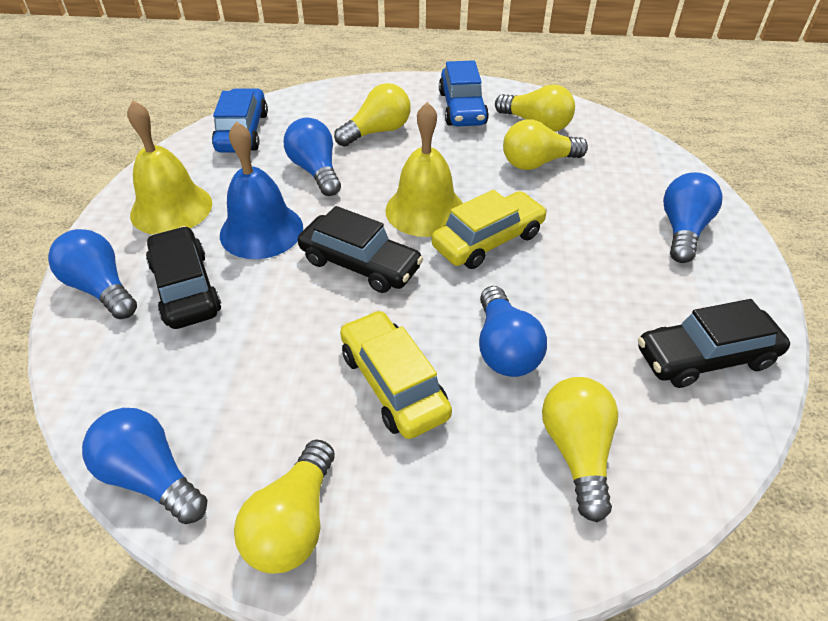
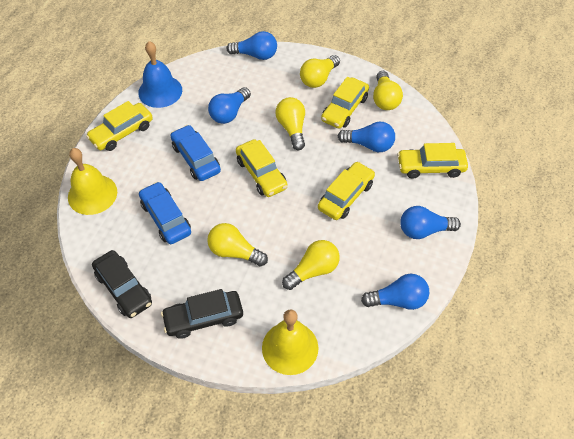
black car: 3 -> 2
yellow car: 2 -> 5

